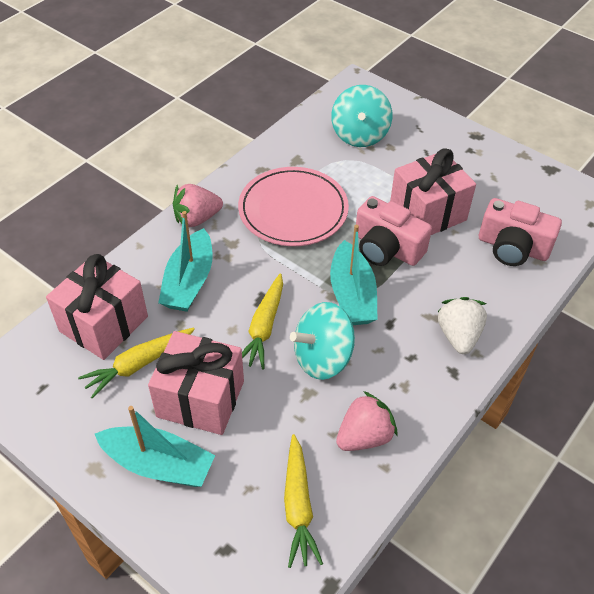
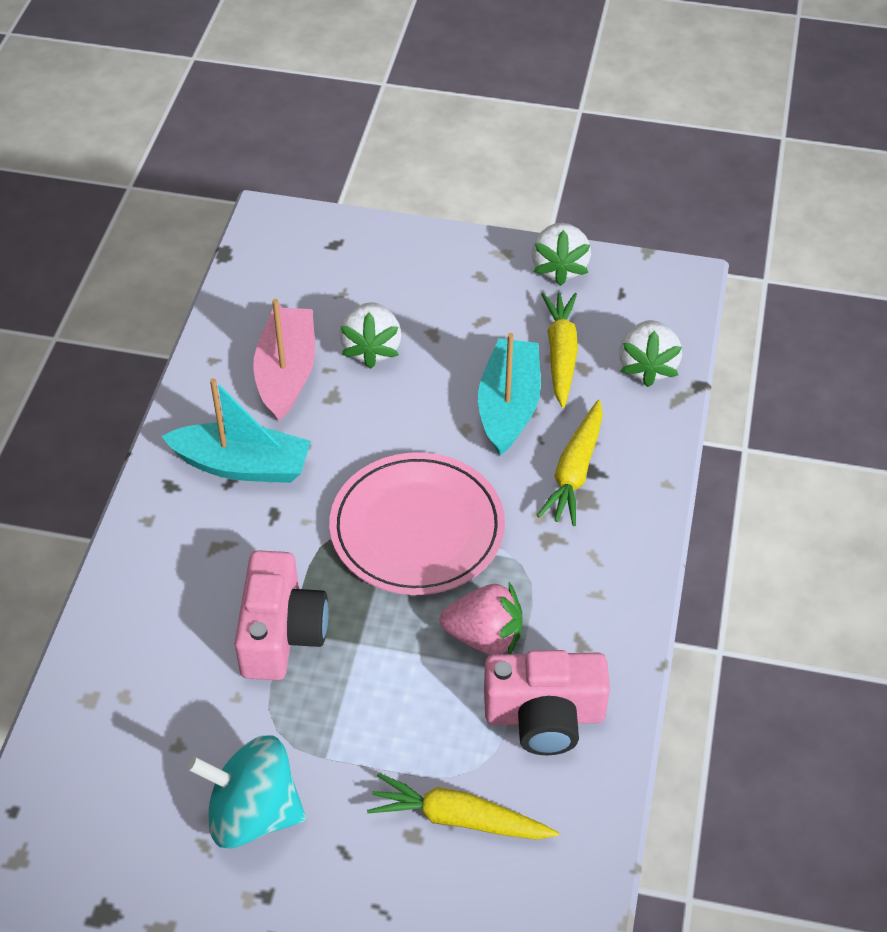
pink boat: 0 -> 1
pink gift: 3 -> 0
pink strawberry: 2 -> 1
turquoise boat: 3 -> 2
turquoise spinning top: 2 -> 1
white strawberry: 1 -> 3

